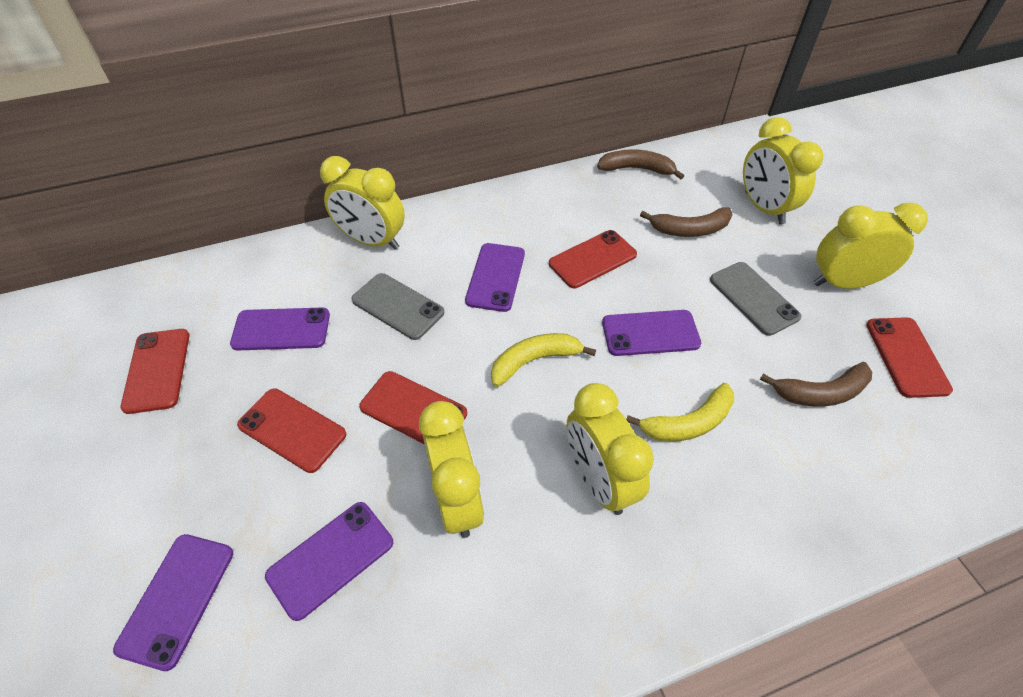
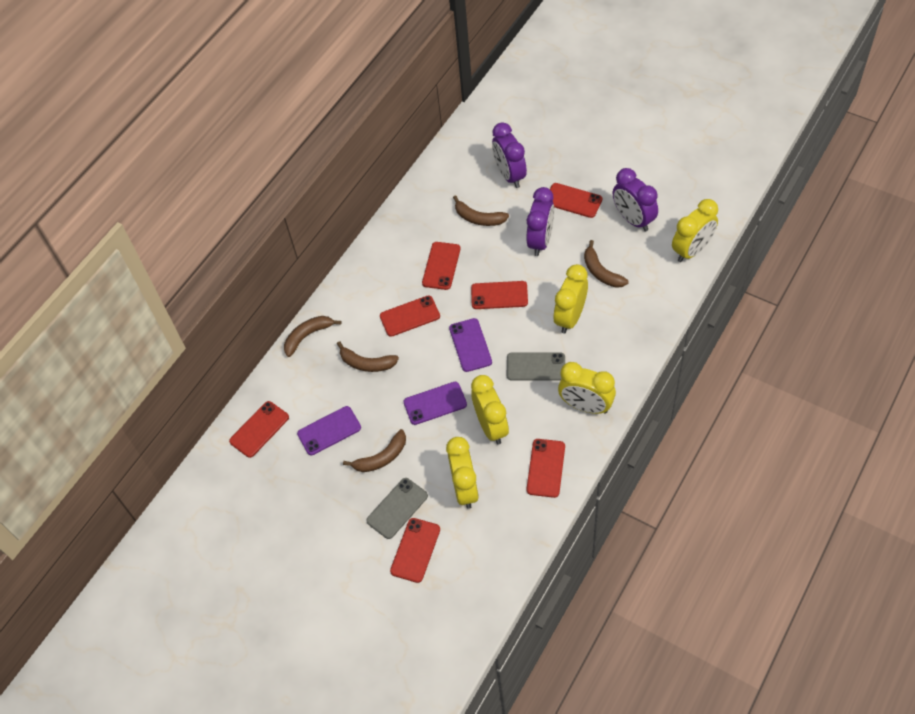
brown banana: 3 -> 5
purple clock: 0 -> 3
purple phone: 5 -> 3
red phone: 5 -> 7
yellow banana: 2 -> 0

